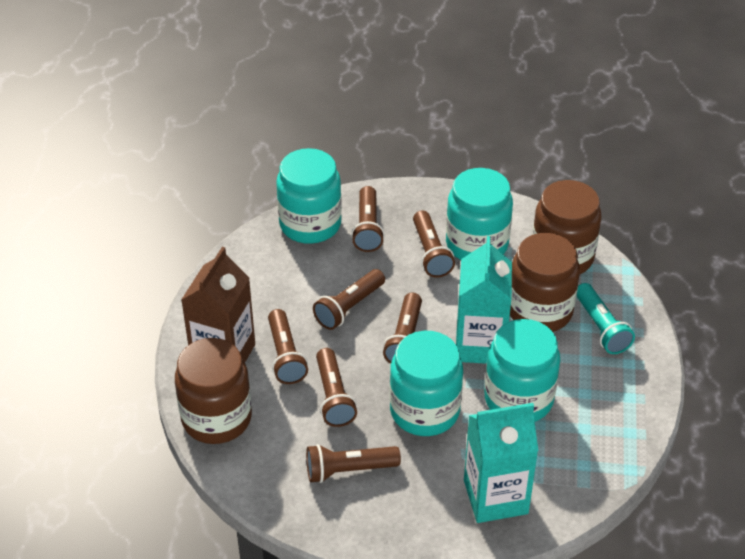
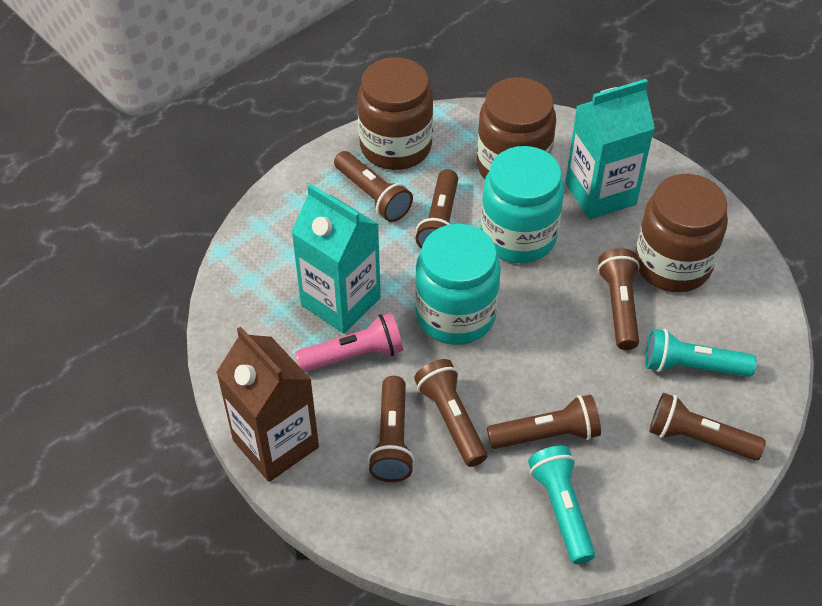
pink flashlight: 0 -> 1
turquoise flashlight: 1 -> 2
turquoise jar: 4 -> 2

